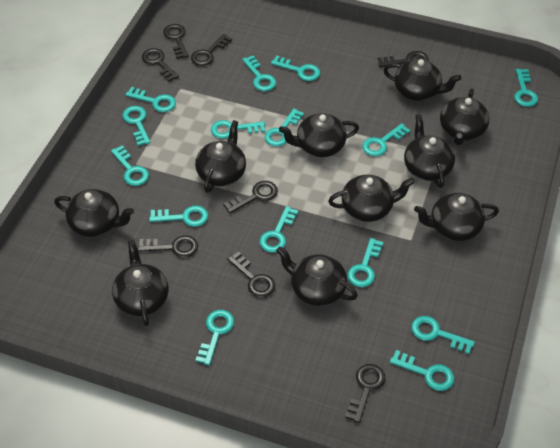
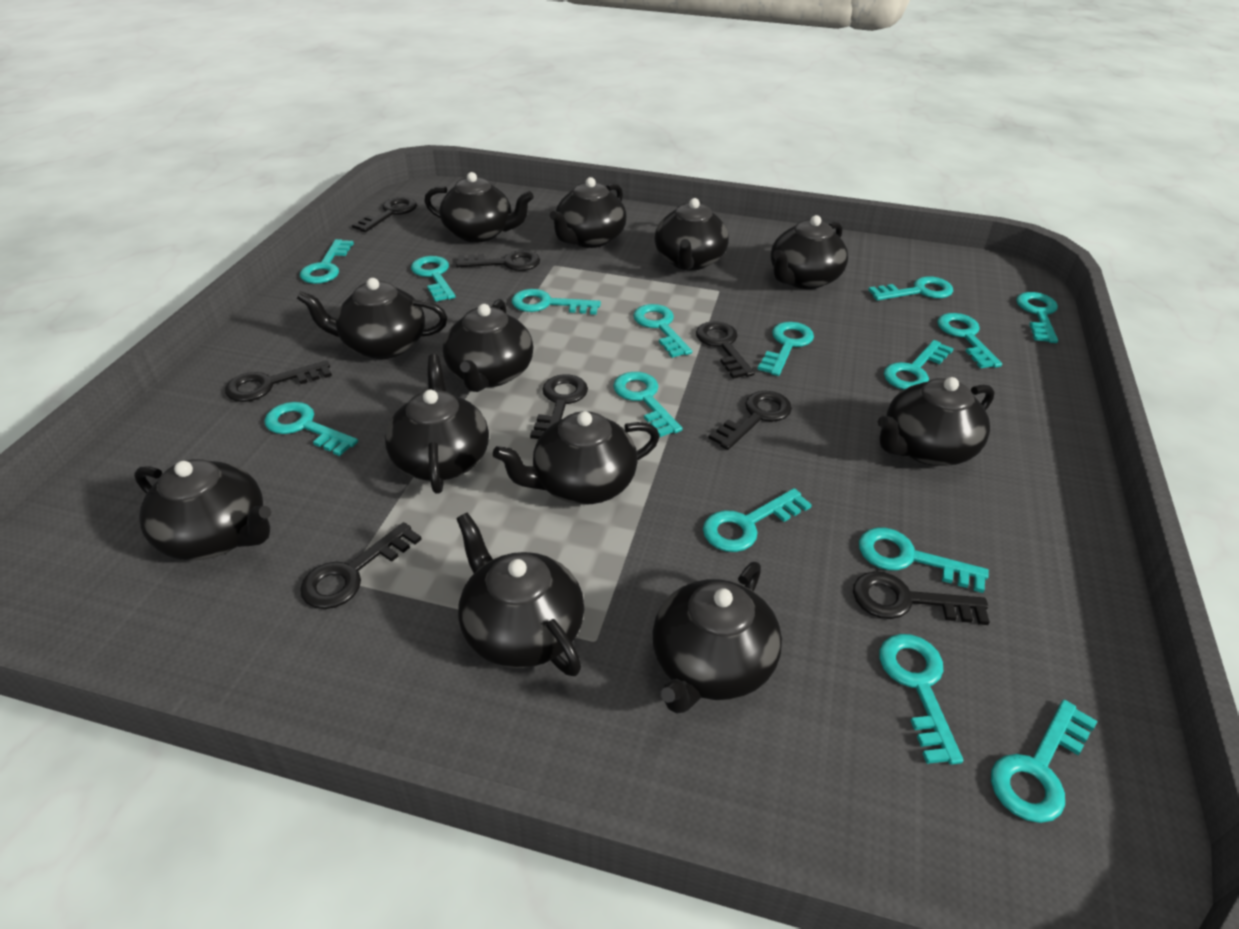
black teapot: 10 -> 12

